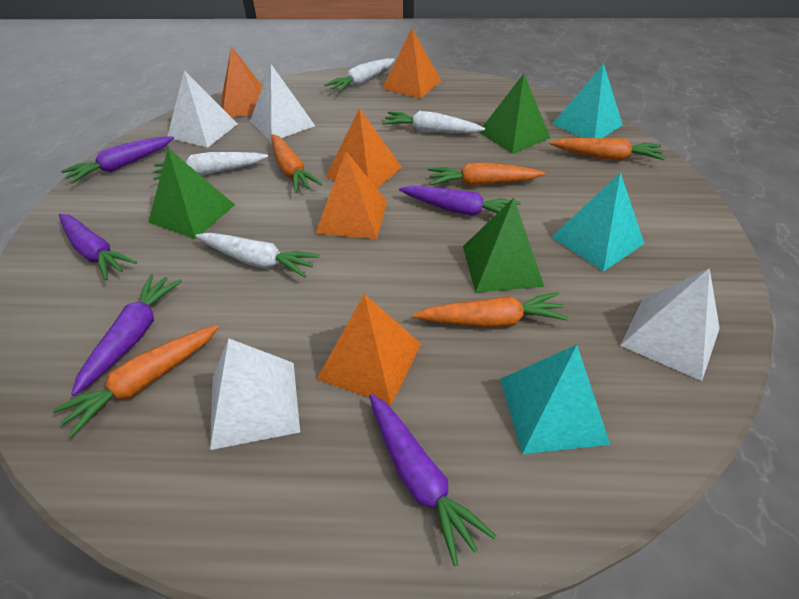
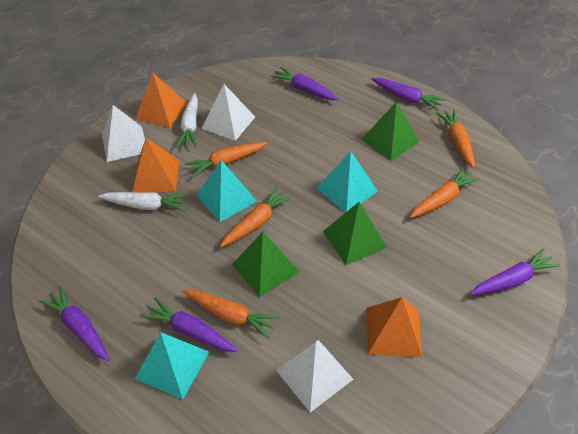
orange pyramid: 5 -> 3
white carrot: 4 -> 2
white pyramid: 4 -> 3

